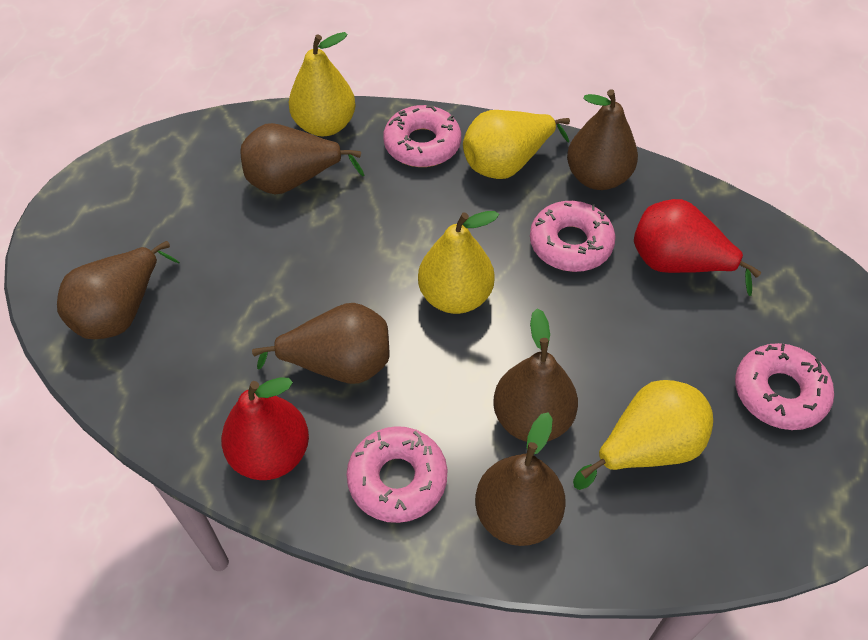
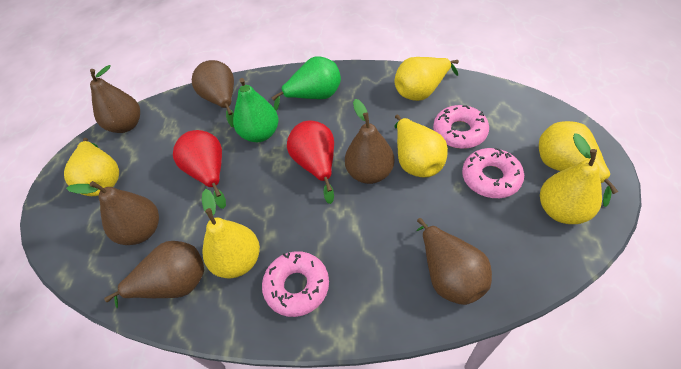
green pear: 0 -> 2
pink donut: 4 -> 3
yellow pear: 4 -> 6

